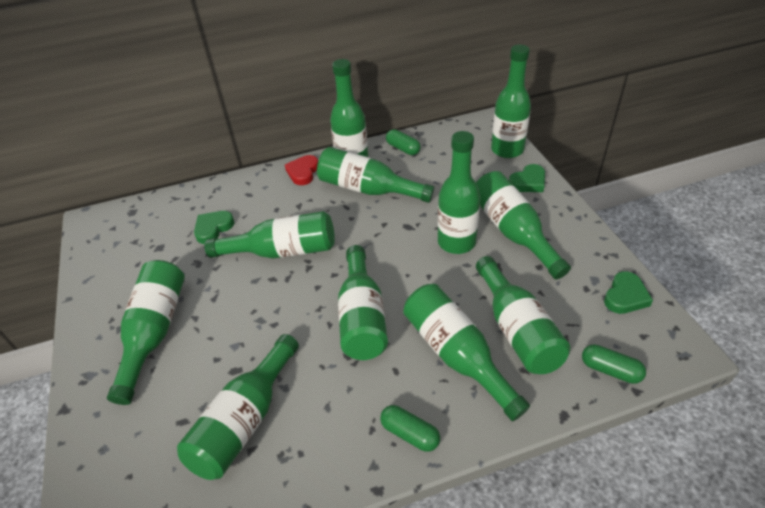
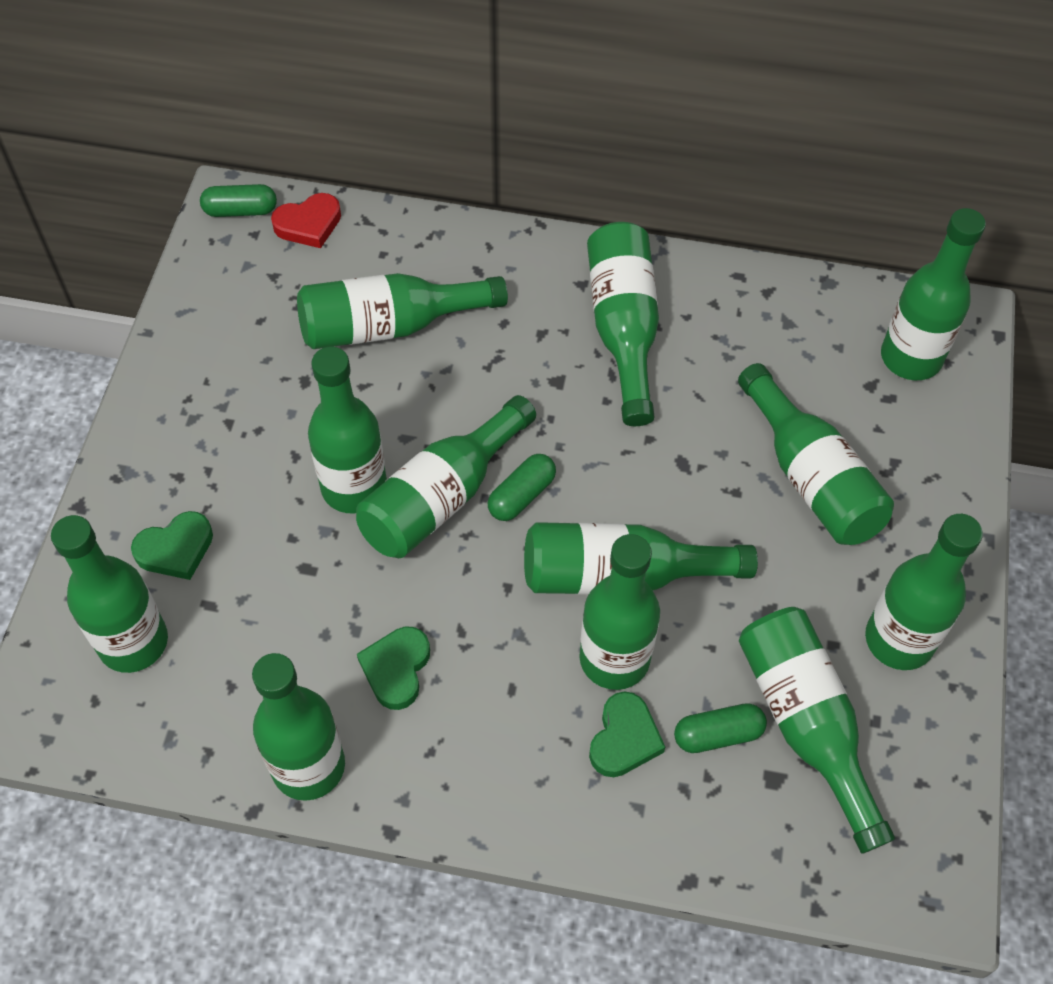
green bottle: 11 -> 12

